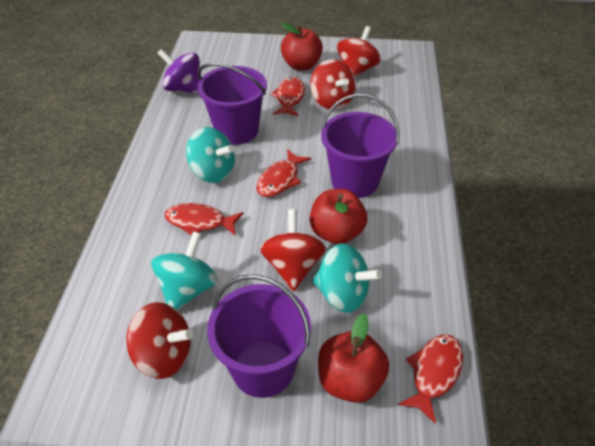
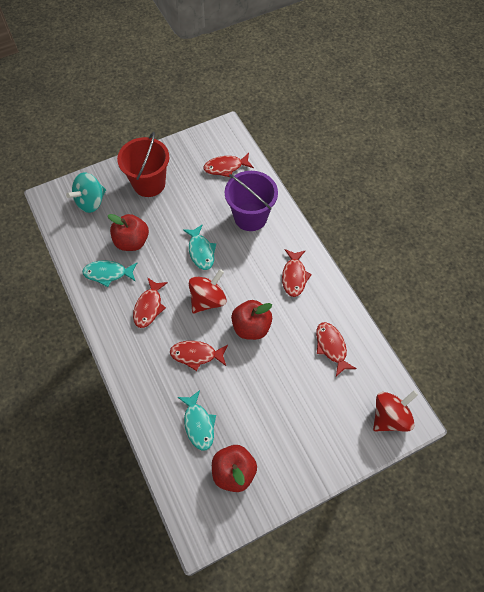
purple bucket: 3 -> 1
purple spinning top: 1 -> 0
red bucket: 0 -> 1
red fish: 4 -> 5
red spinning top: 4 -> 2
turquoise fish: 0 -> 3
turquoise spinning top: 3 -> 1

